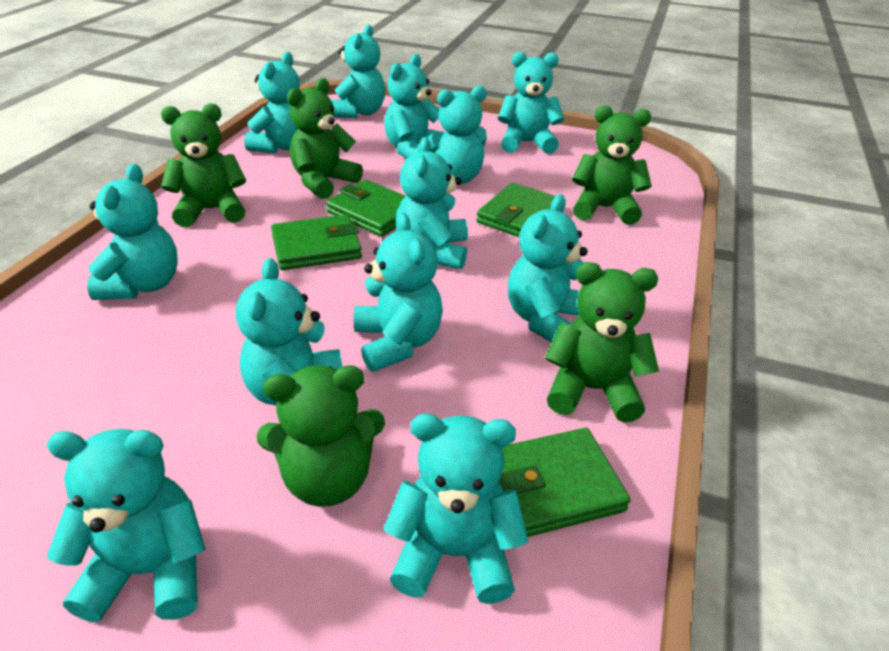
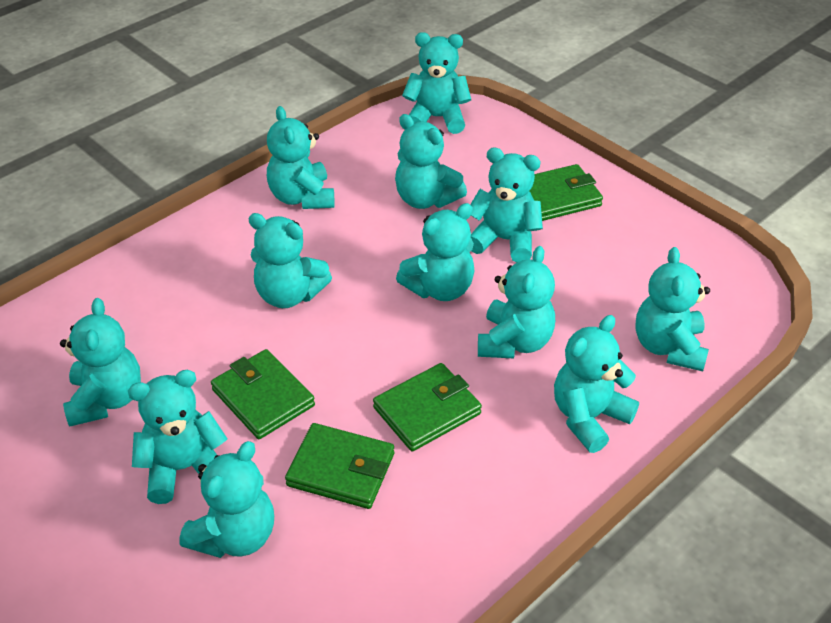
green teddy bear: 5 -> 0

